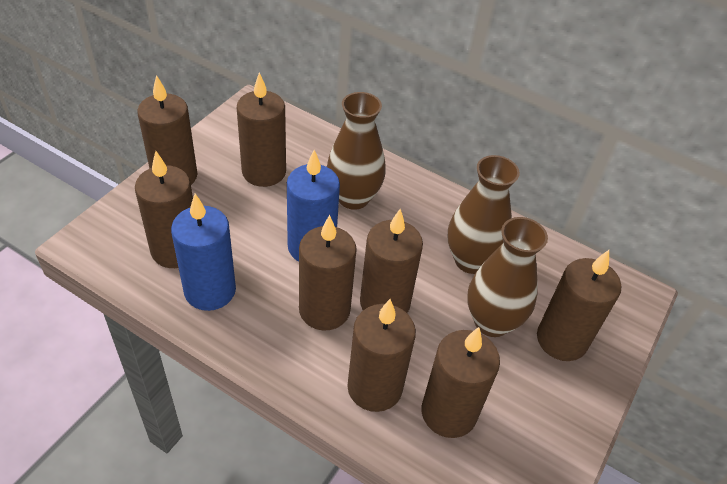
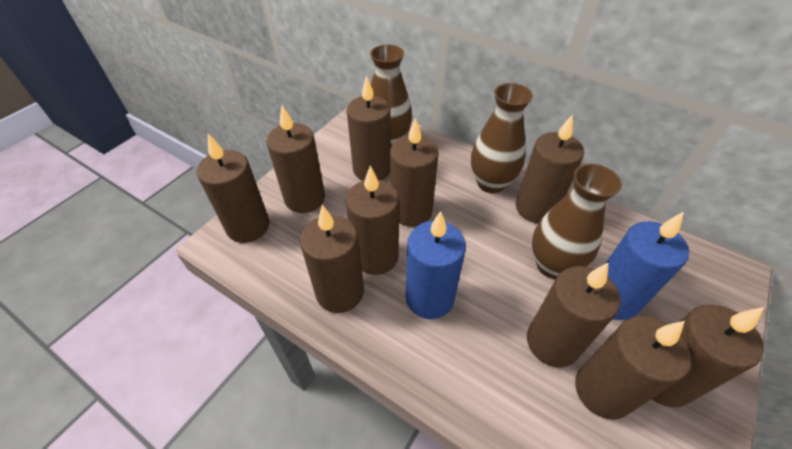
brown candle: 8 -> 10

